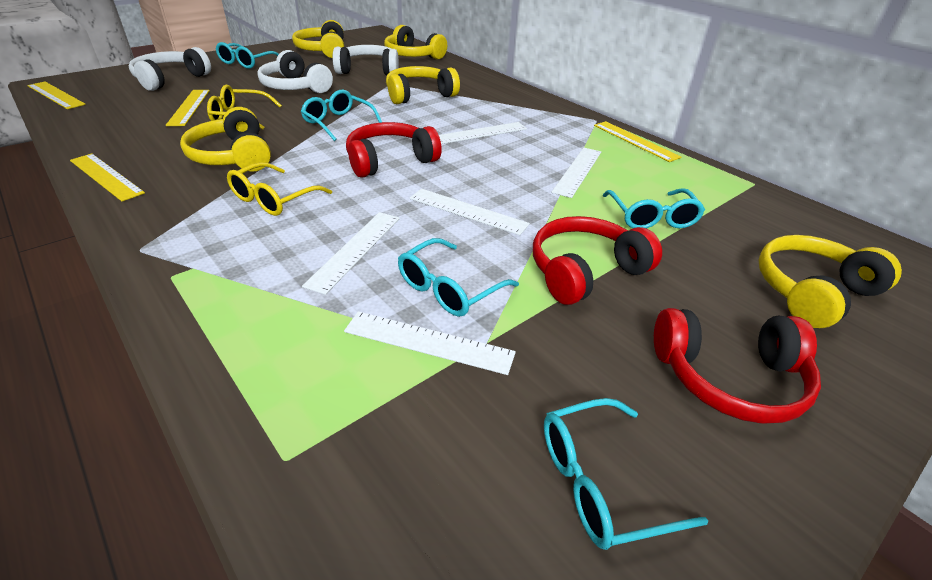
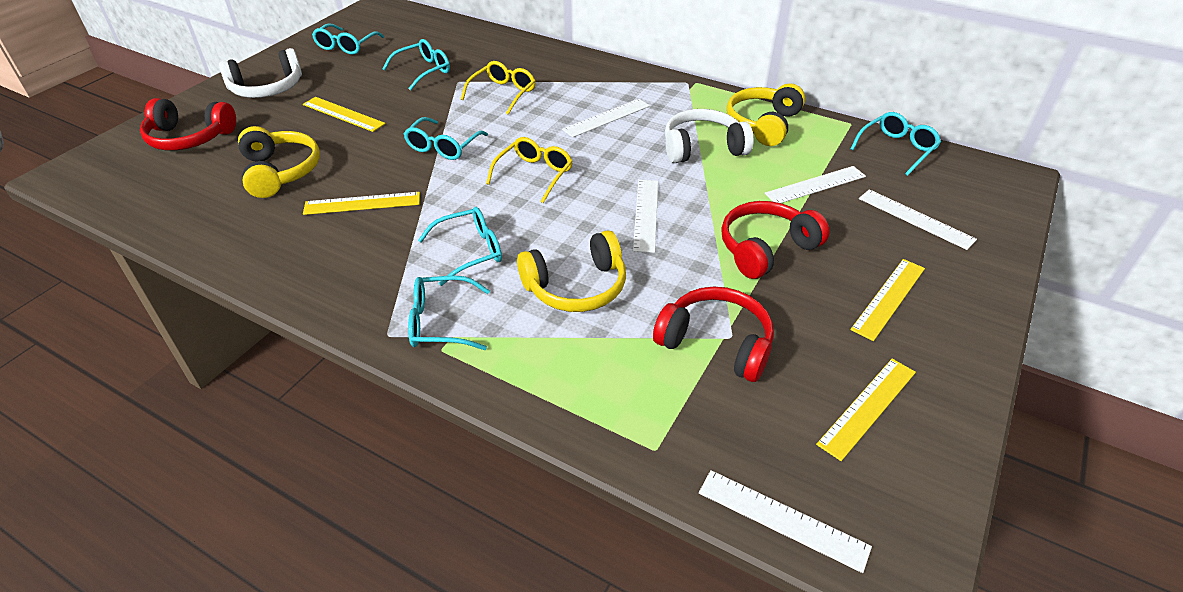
turquoise glasses: 5 -> 6
white headphones: 3 -> 2
yellow headphones: 5 -> 3

